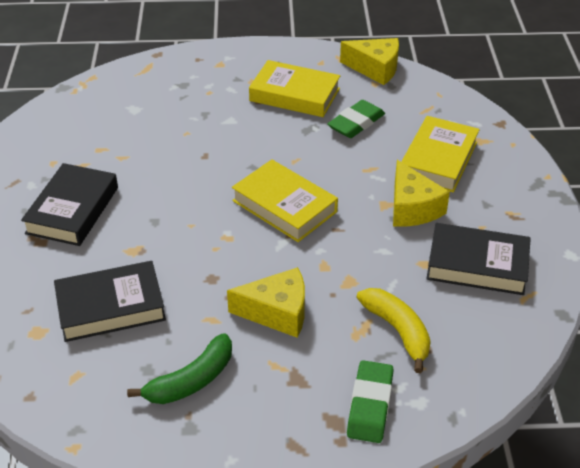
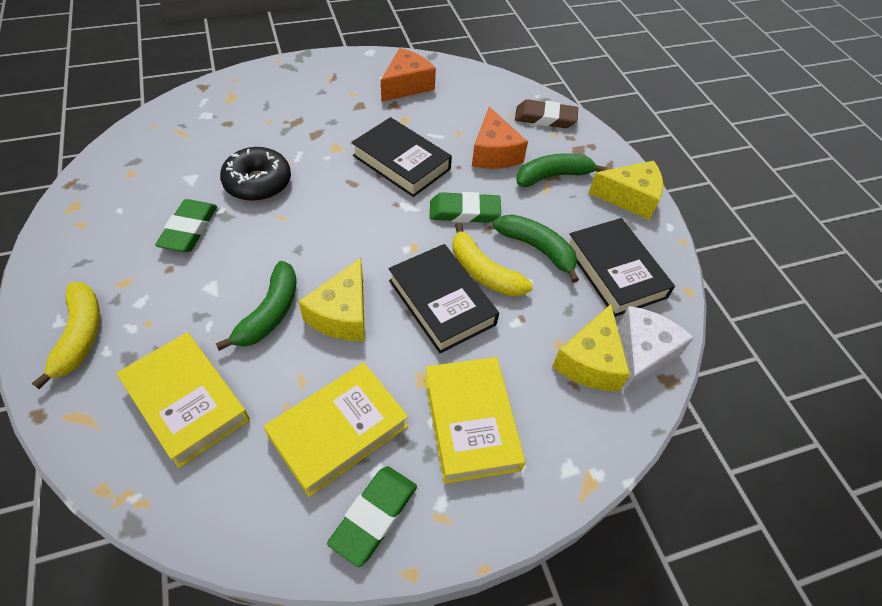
black donut: 0 -> 1
brown eraser: 0 -> 1
green banana: 1 -> 3
green eraser: 2 -> 3
orange cheese: 0 -> 2
white cheese: 0 -> 1
yellow banana: 1 -> 2

